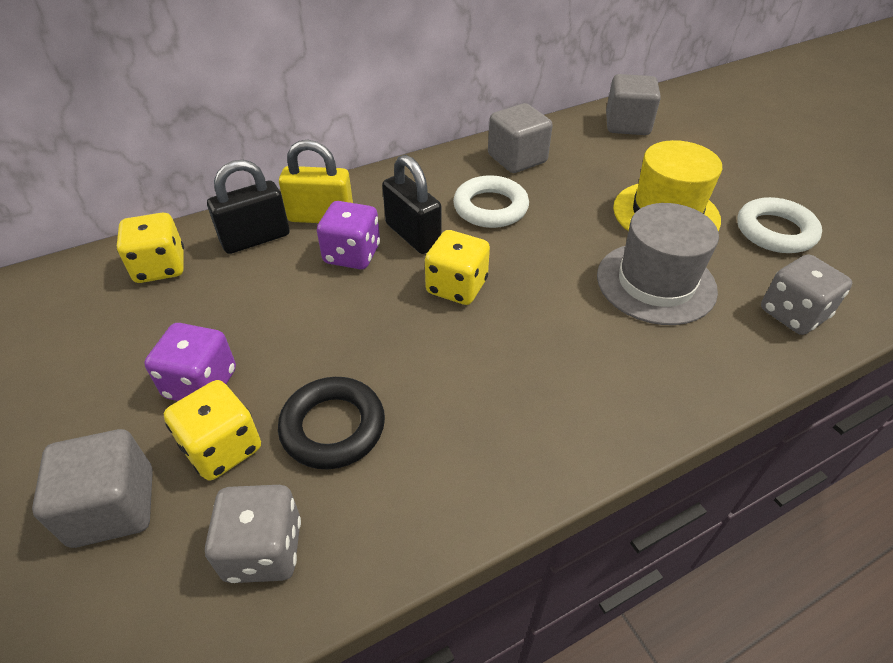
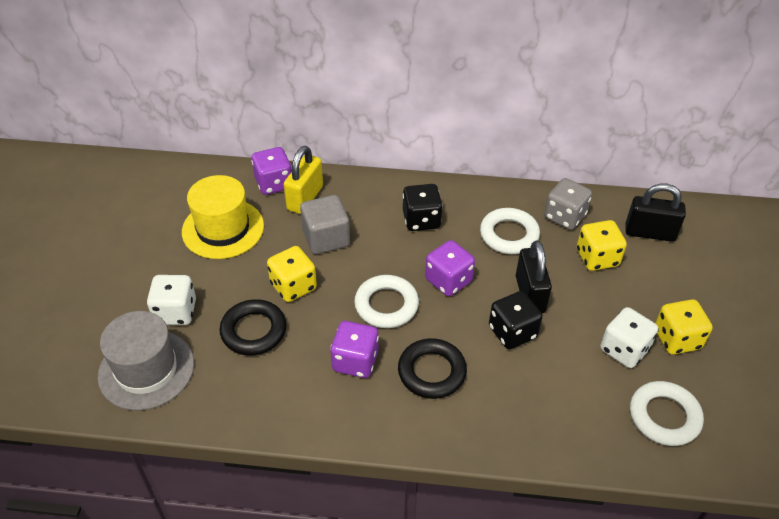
black dice: 0 -> 2
black ring: 1 -> 2
grey cube: 3 -> 1
grey dice: 2 -> 1
purple dice: 2 -> 3
white dice: 0 -> 2
white ring: 2 -> 3

